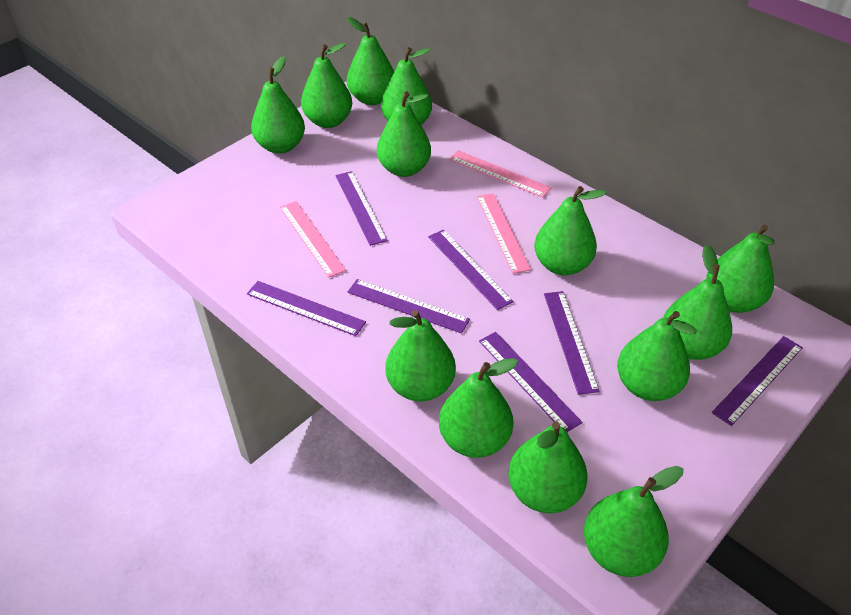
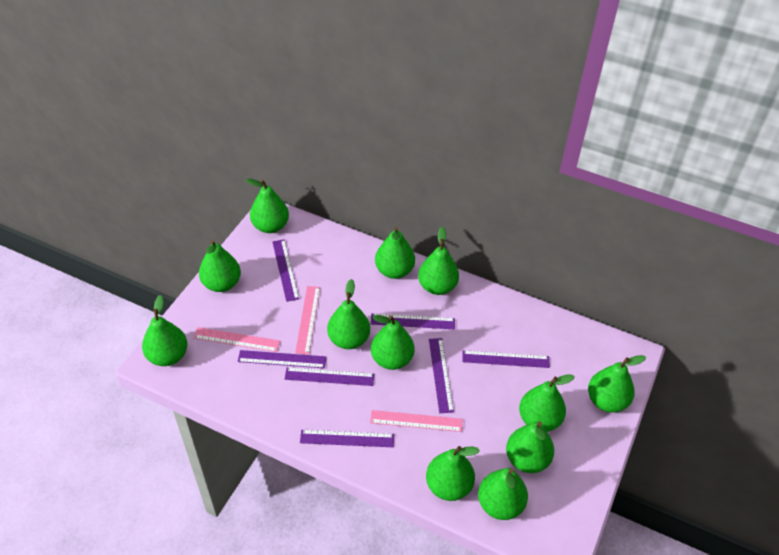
green pear: 13 -> 12

